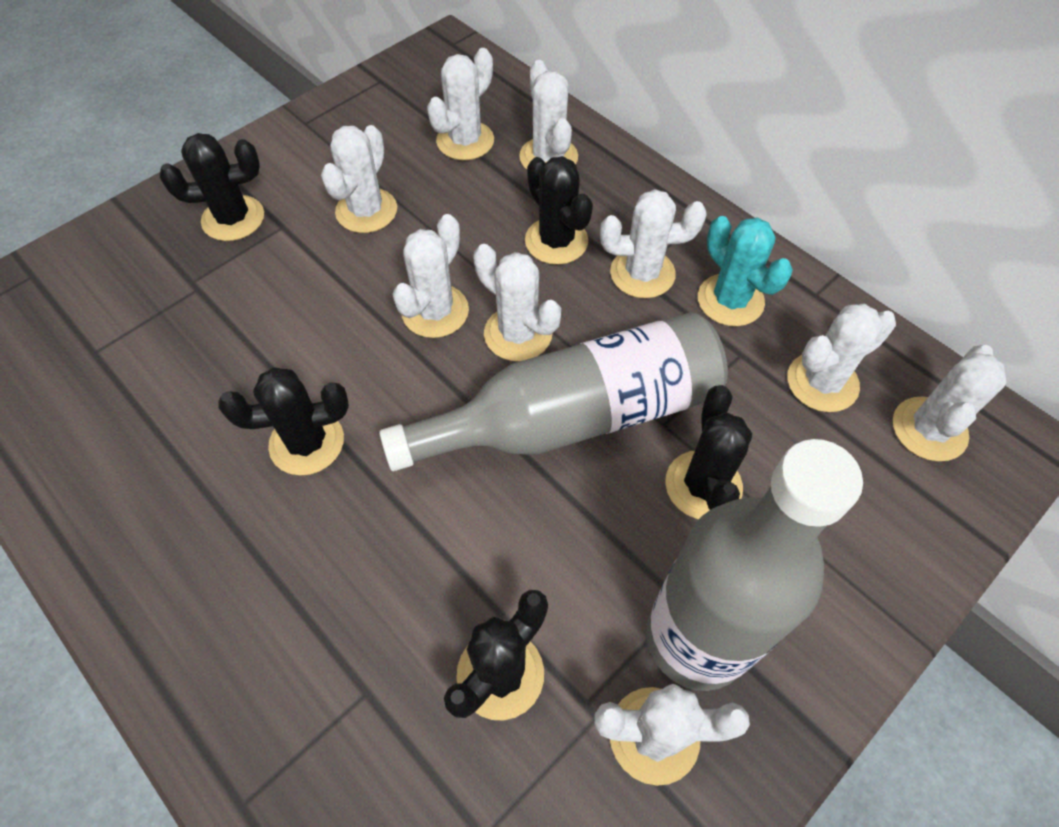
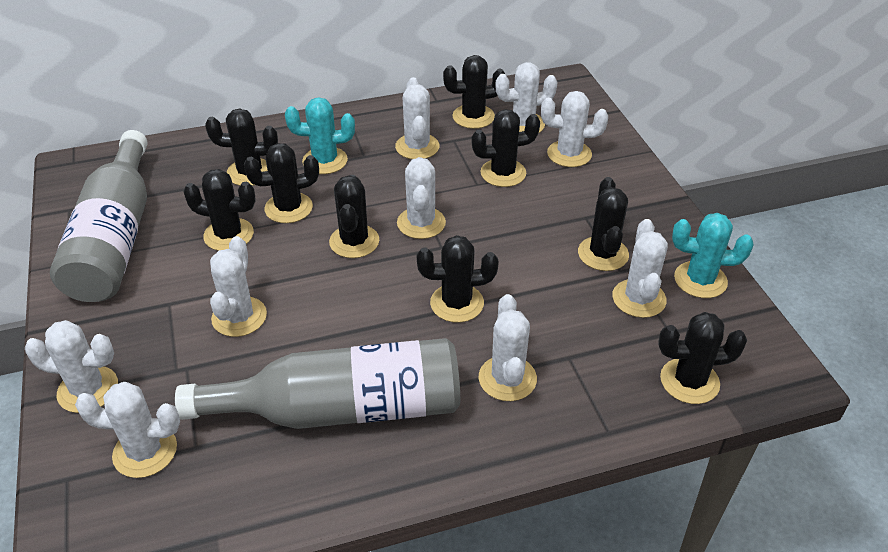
black cactus: 5 -> 9
turquoise cactus: 1 -> 2

